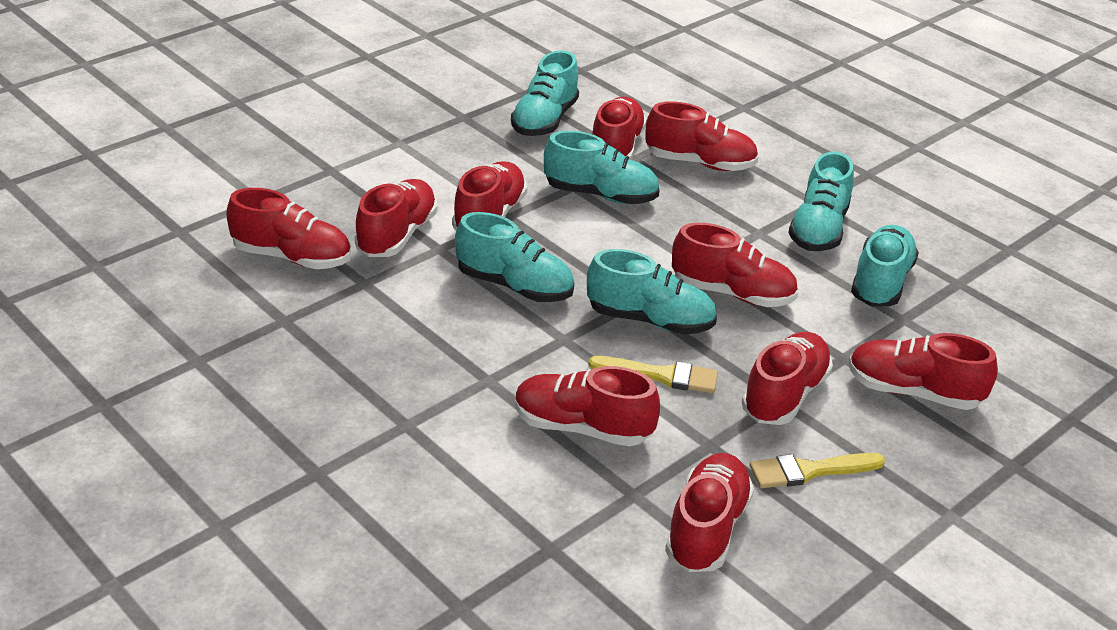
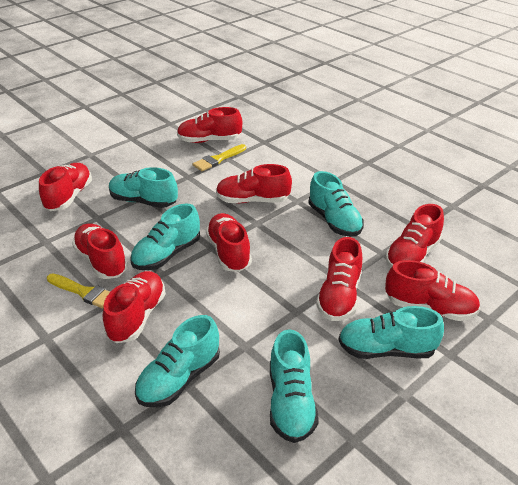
red shoe: 10 -> 9

